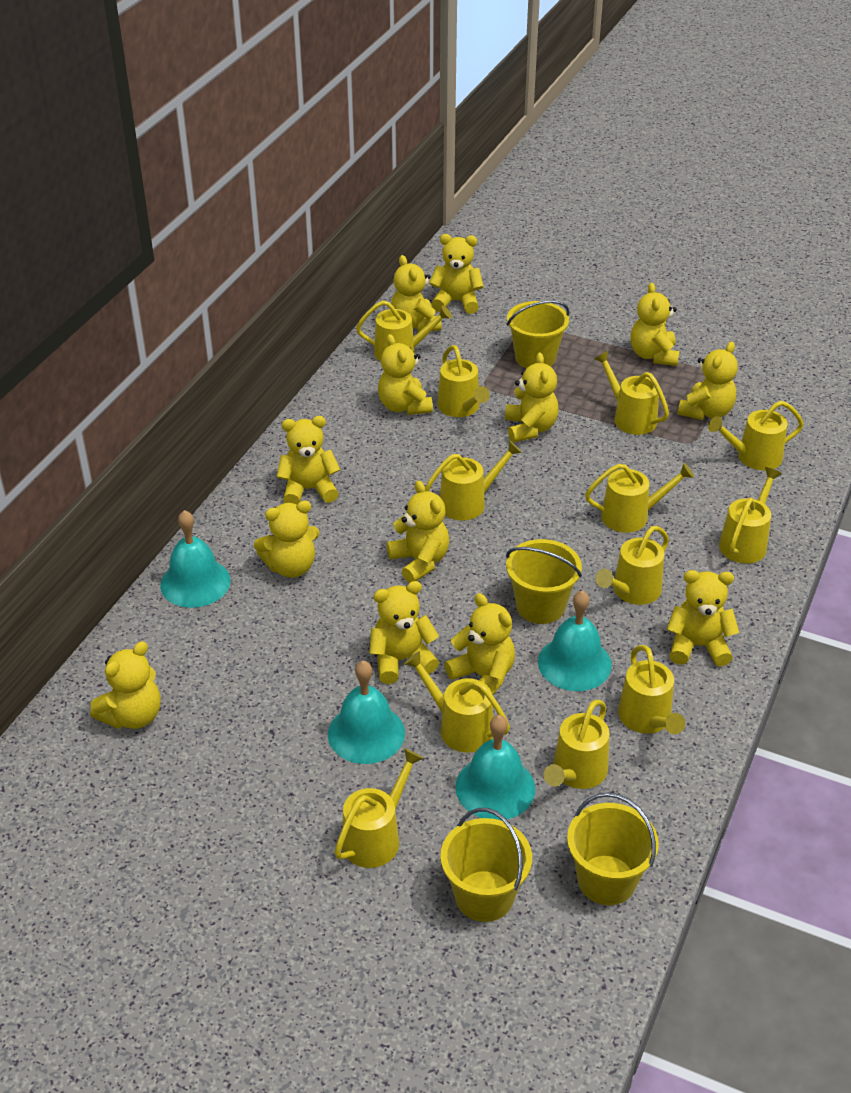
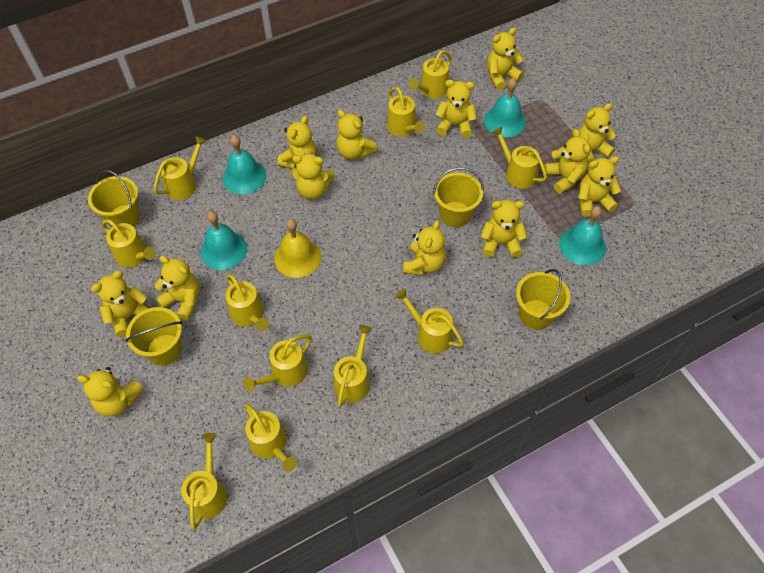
yellow bell: 0 -> 1
yellow watering can: 12 -> 11

